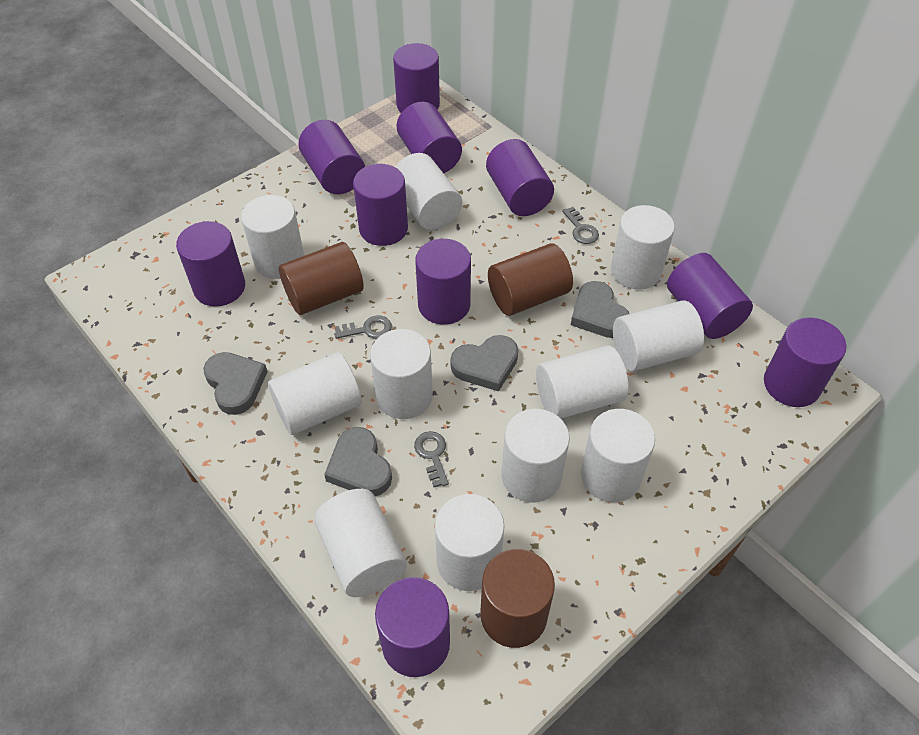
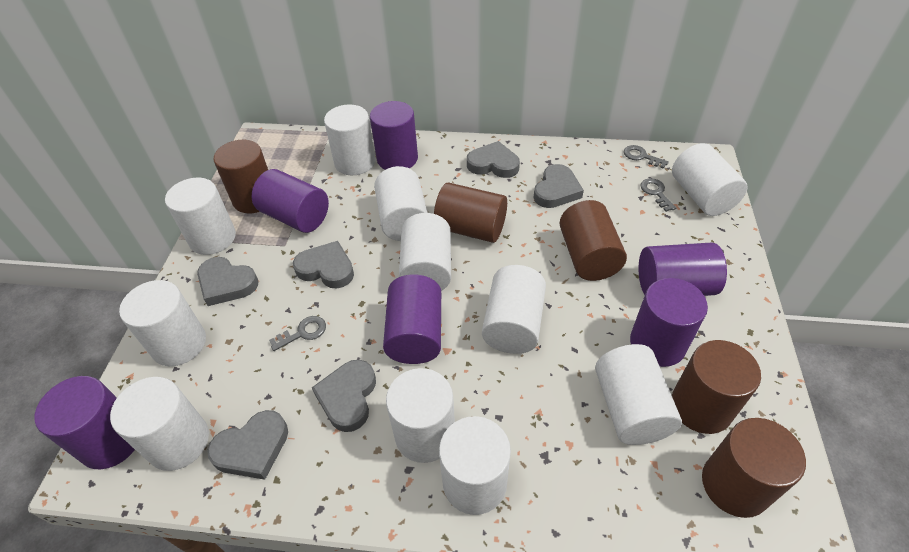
brown cylinder: 3 -> 5
grey heart: 4 -> 6
purple cylinder: 10 -> 6

